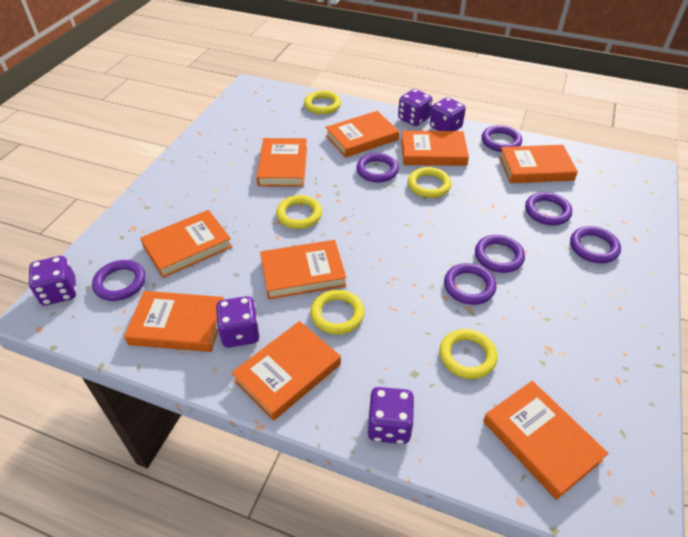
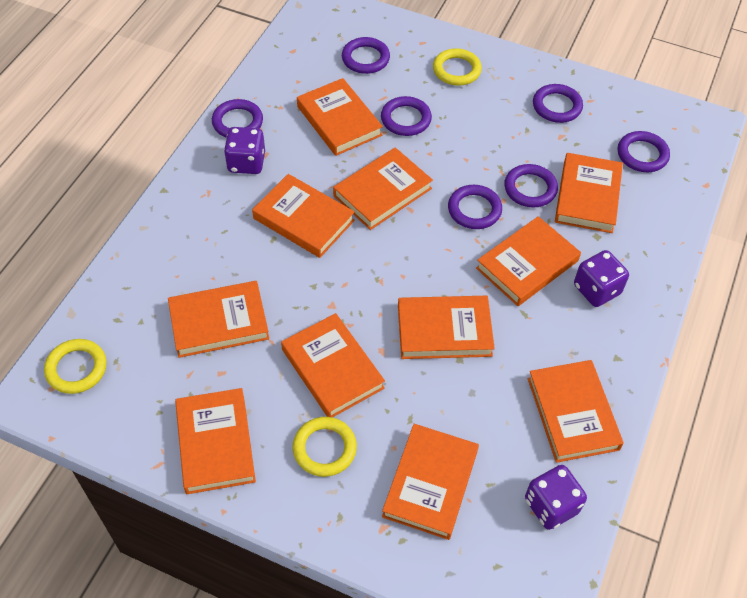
orange book: 9 -> 11
purple dice: 5 -> 3
yellow ring: 5 -> 3

